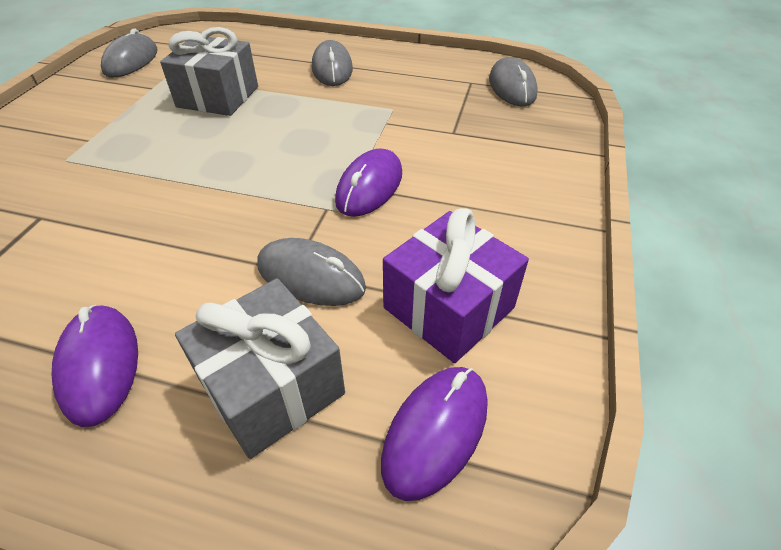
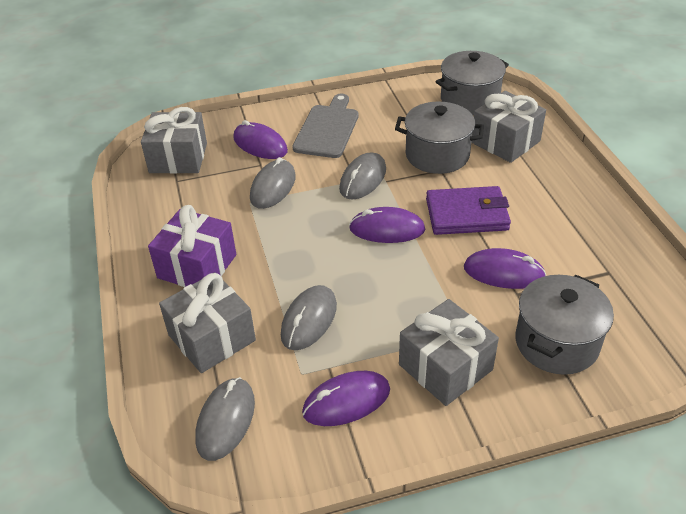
grey cutting board: 0 -> 1
grey gift: 2 -> 4
grey pot: 0 -> 3
purple mouse: 3 -> 4
purple wallet: 0 -> 1

